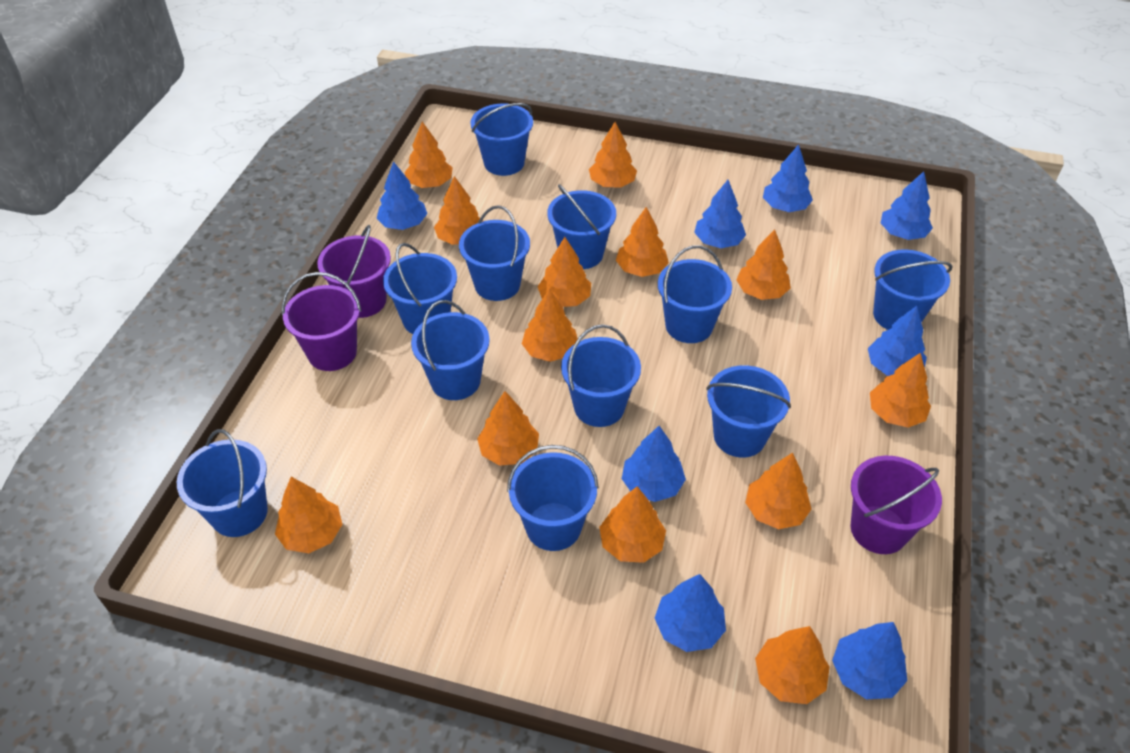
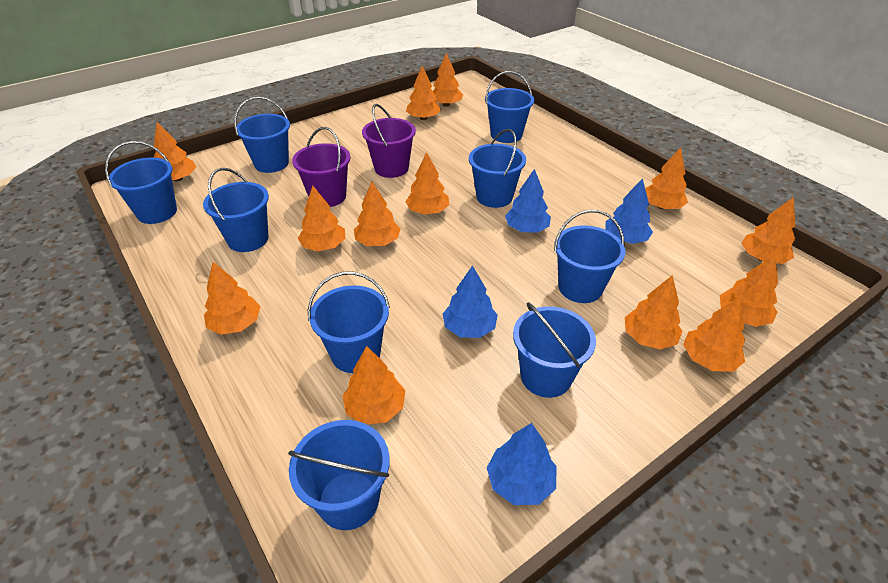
blue bucket: 11 -> 9
blue tree: 8 -> 4
purple bucket: 3 -> 2

